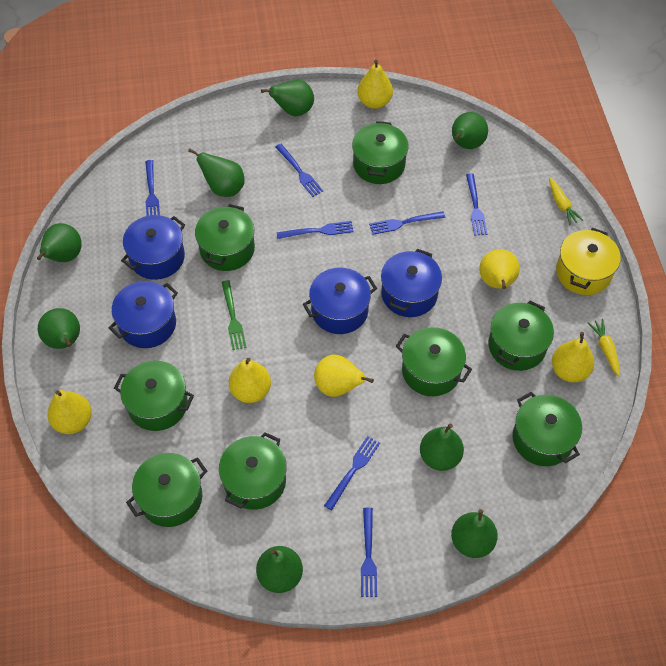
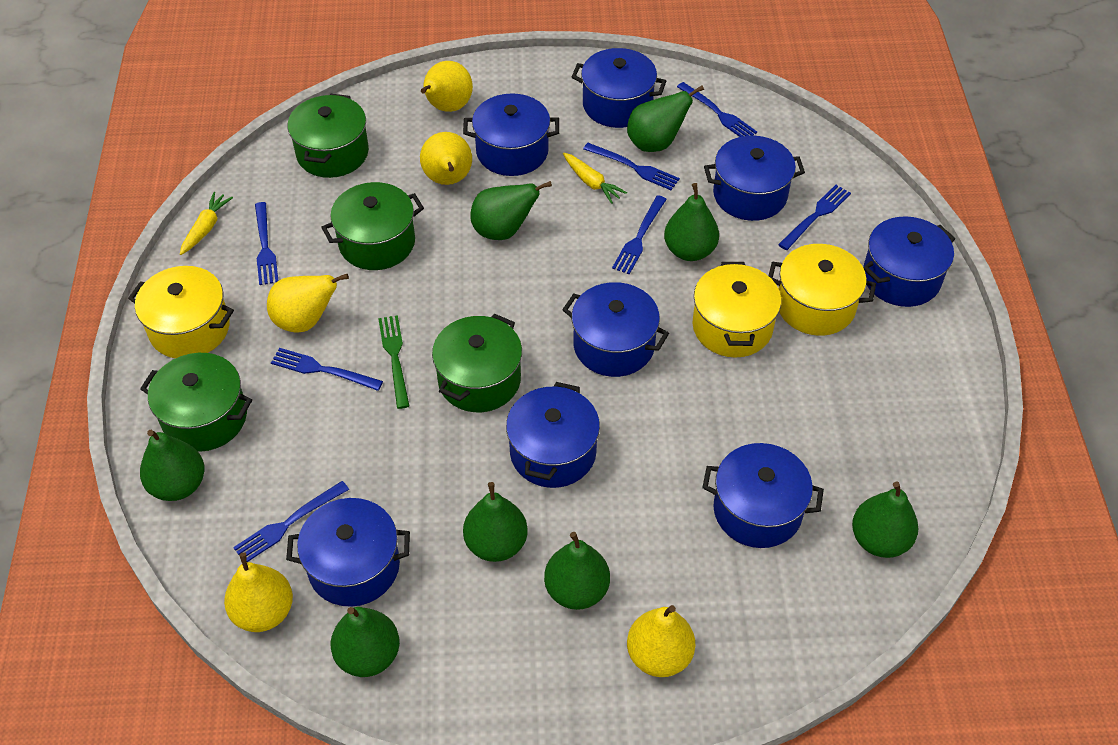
blue pot: 4 -> 8
green pot: 8 -> 4
yellow pear: 6 -> 5
yellow pot: 1 -> 3

